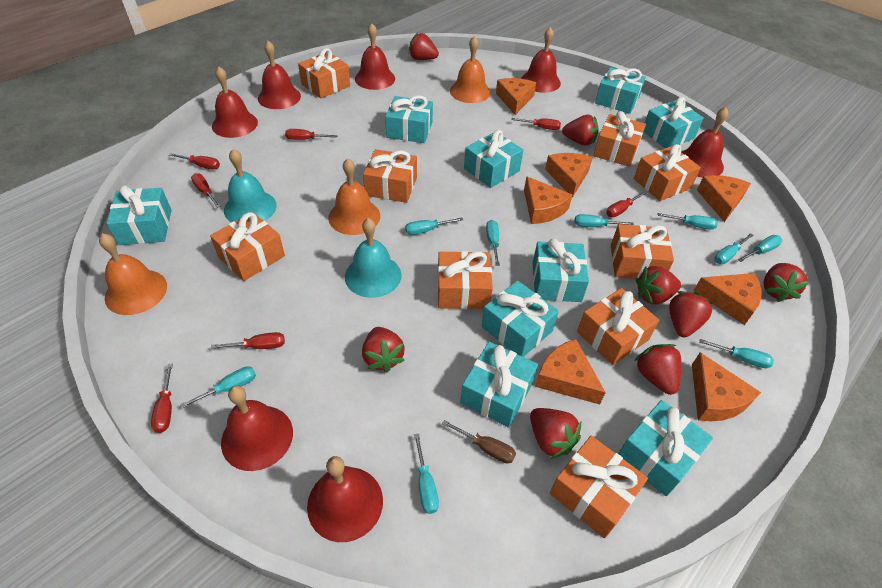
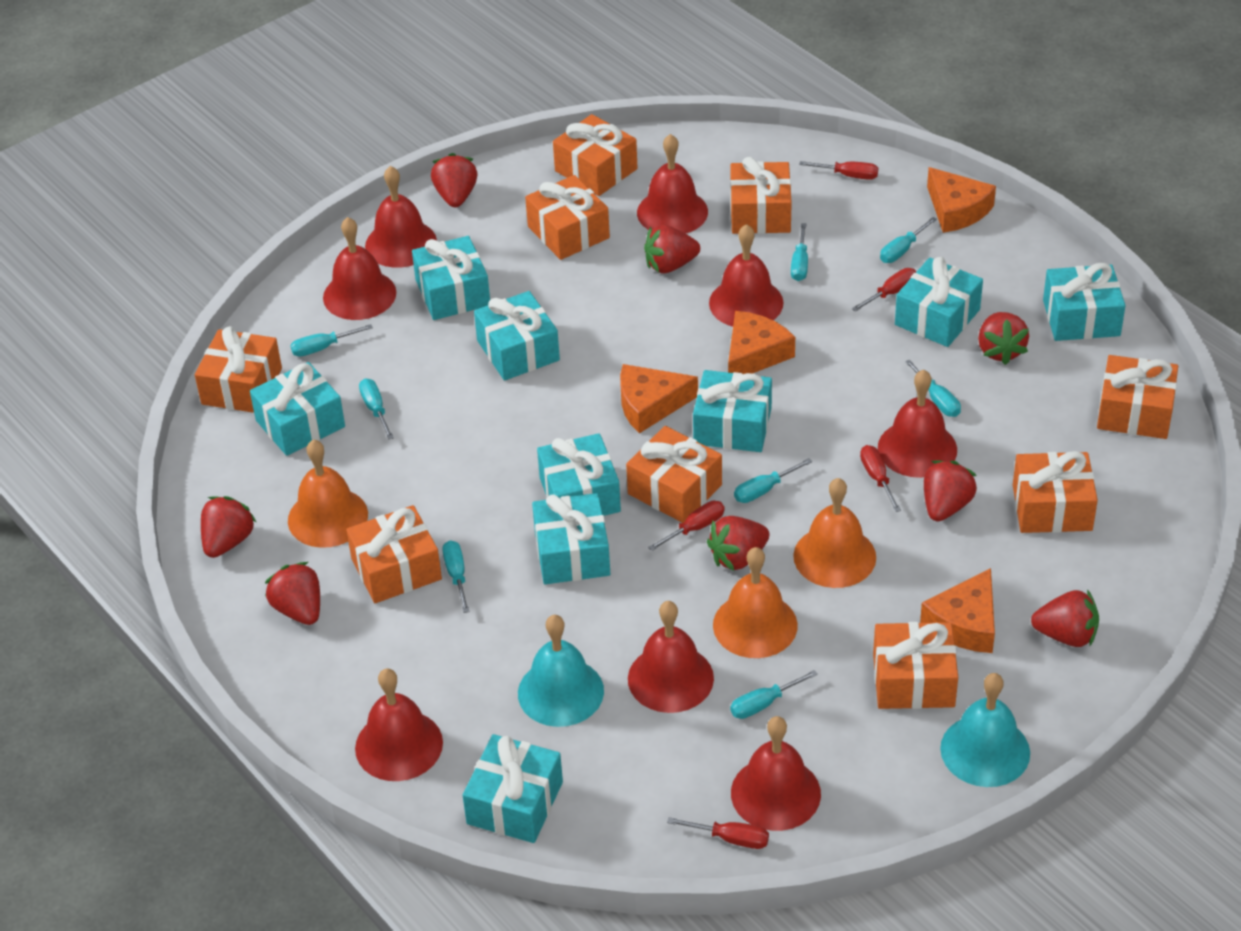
brown screwdriver: 1 -> 0
orange cheese: 7 -> 4
red bell: 7 -> 8
red screwdriver: 7 -> 5
turquoise screwdriver: 9 -> 8

